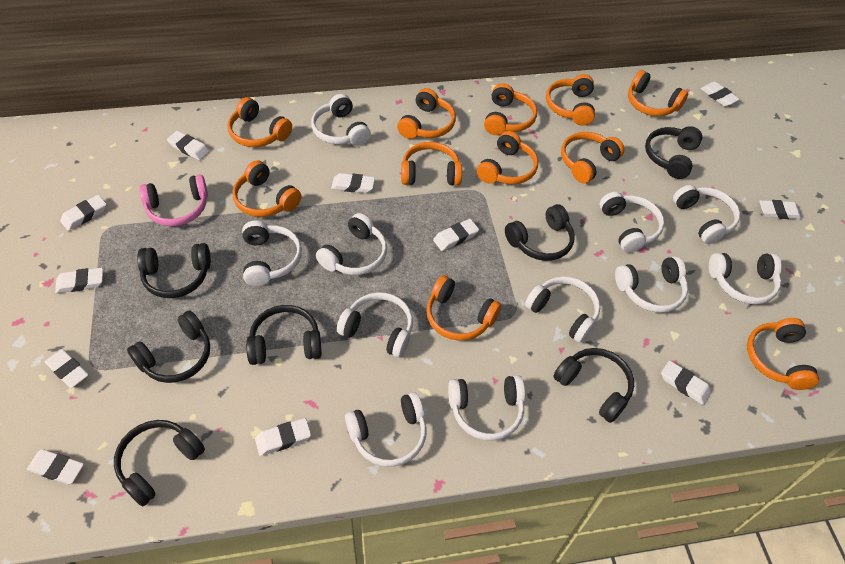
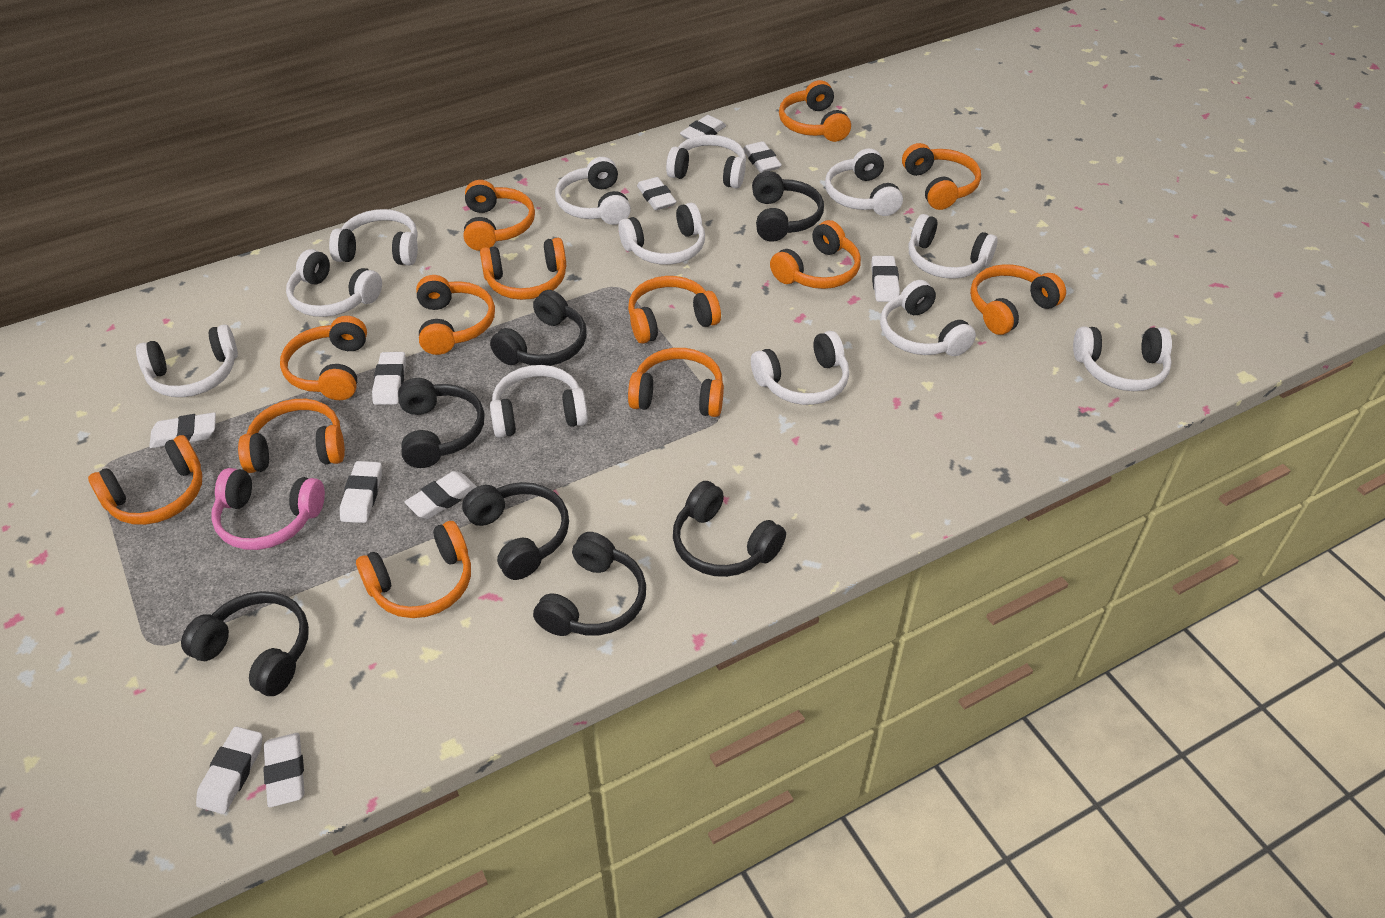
orange headphones: 11 -> 13
white eraser: 11 -> 10
white headphones: 11 -> 12

